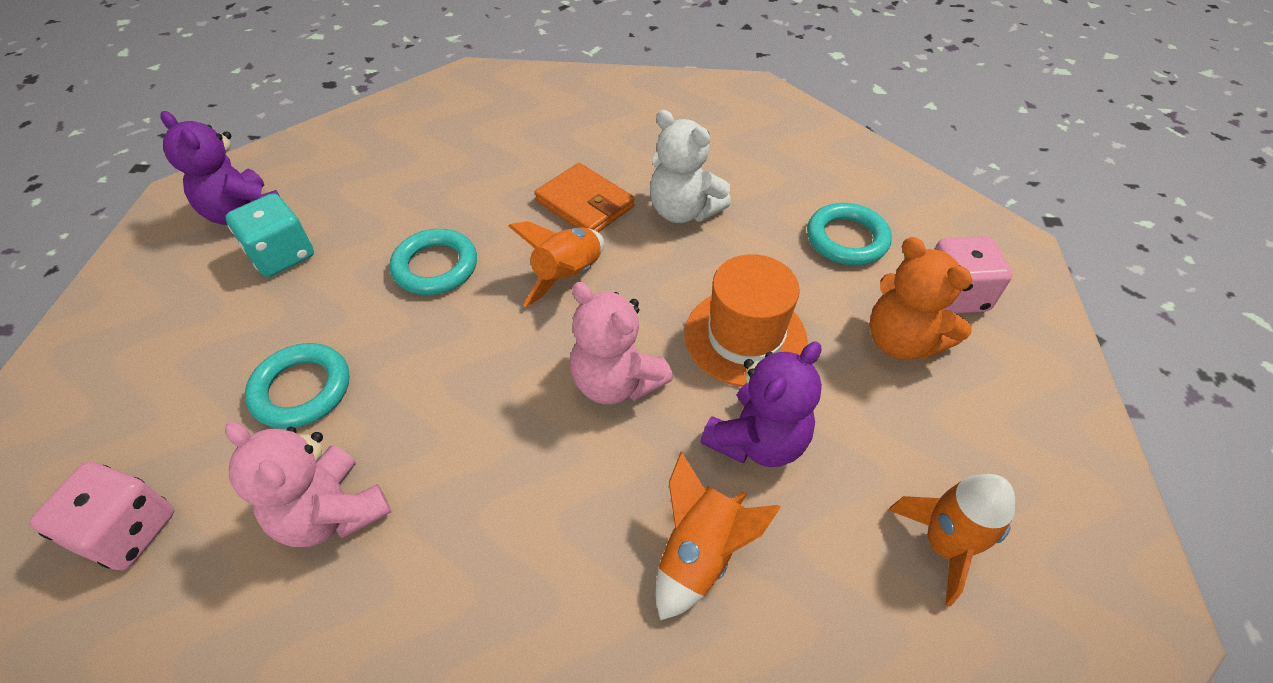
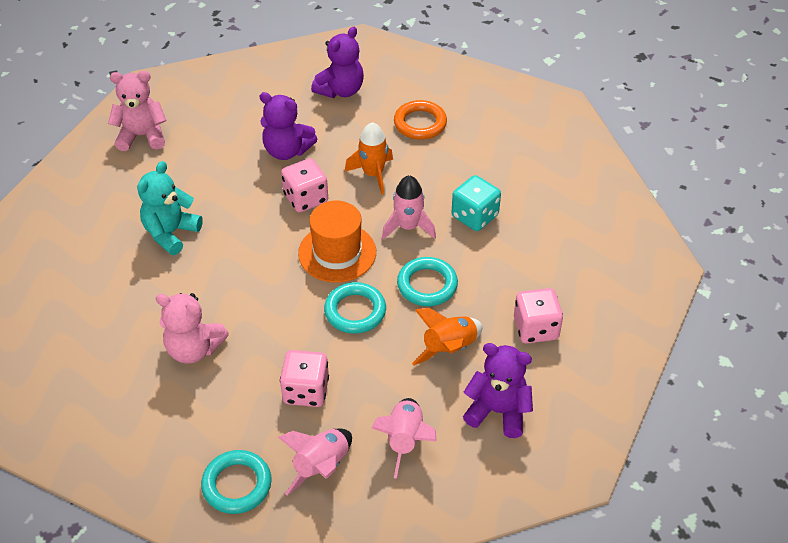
orange ring: 0 -> 1
orange rocket: 3 -> 2
orange teddy bear: 1 -> 0
orange wallet: 1 -> 0
pink dice: 2 -> 3
pink rocket: 0 -> 3
purple teddy bear: 2 -> 3
turquoise teddy bear: 0 -> 1
white teddy bear: 1 -> 0

